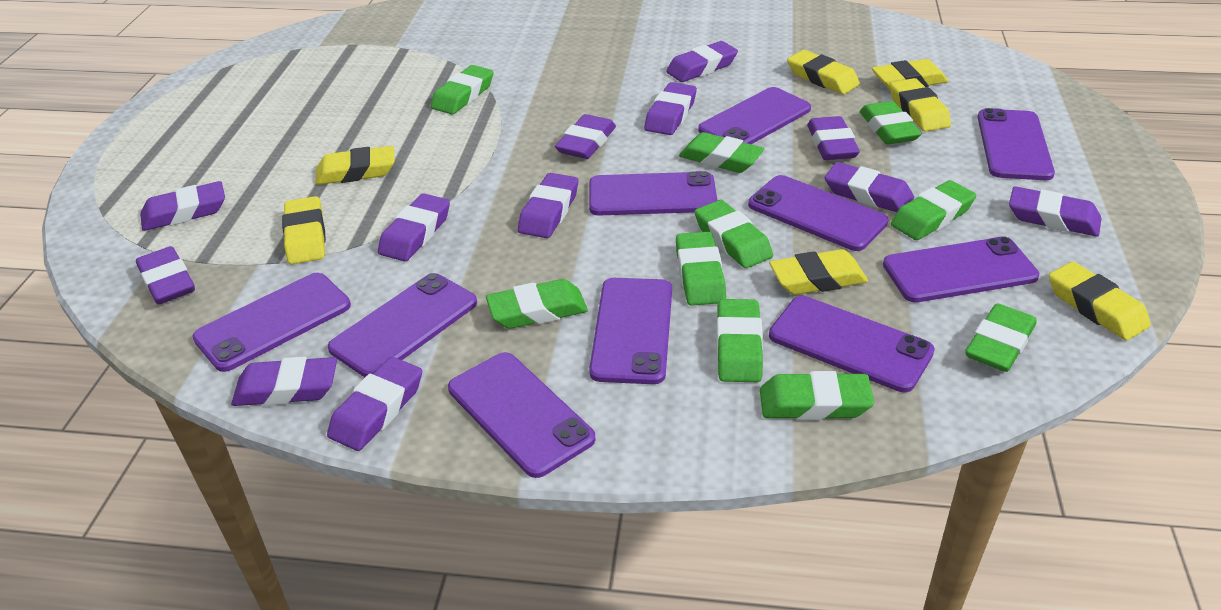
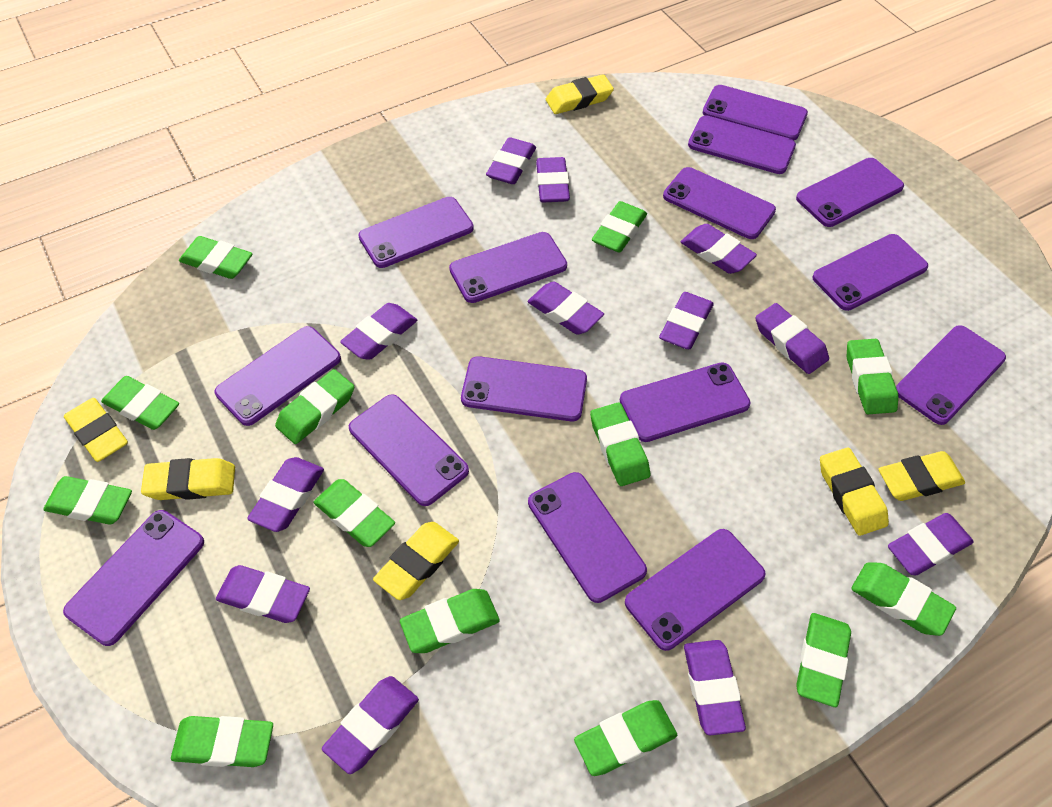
green eraser: 10 -> 13
purple phone: 10 -> 15
yellow eraser: 7 -> 6

